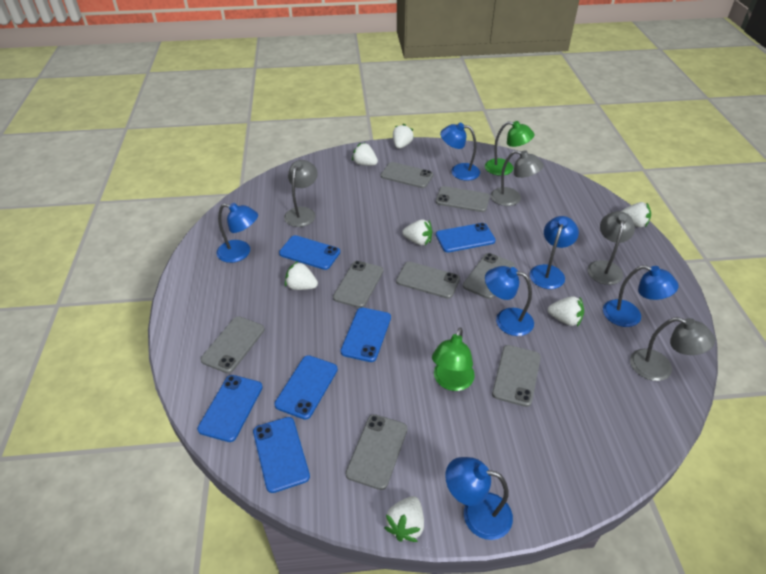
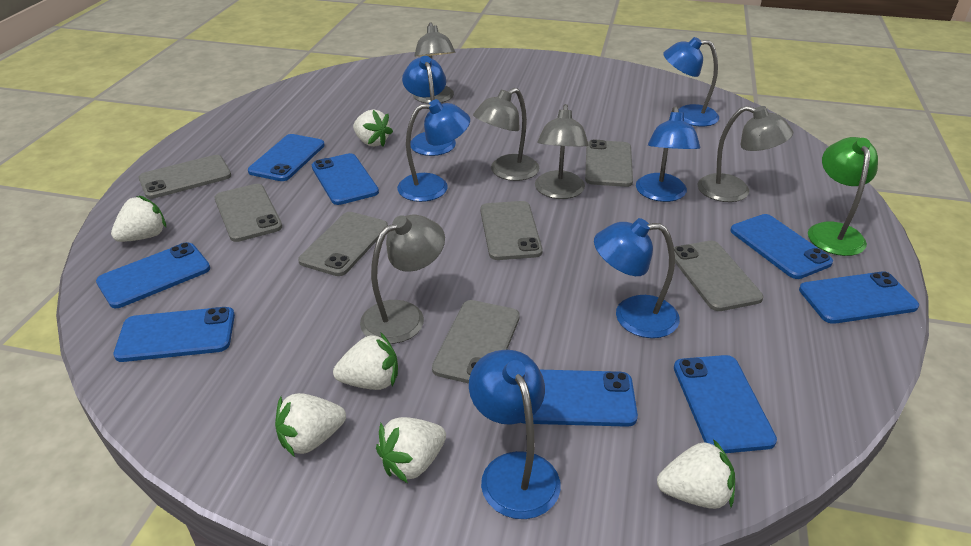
blue phone: 6 -> 8
green lamp: 2 -> 1
grey lamp: 4 -> 5
grey phone: 8 -> 7
white strawberry: 7 -> 6

